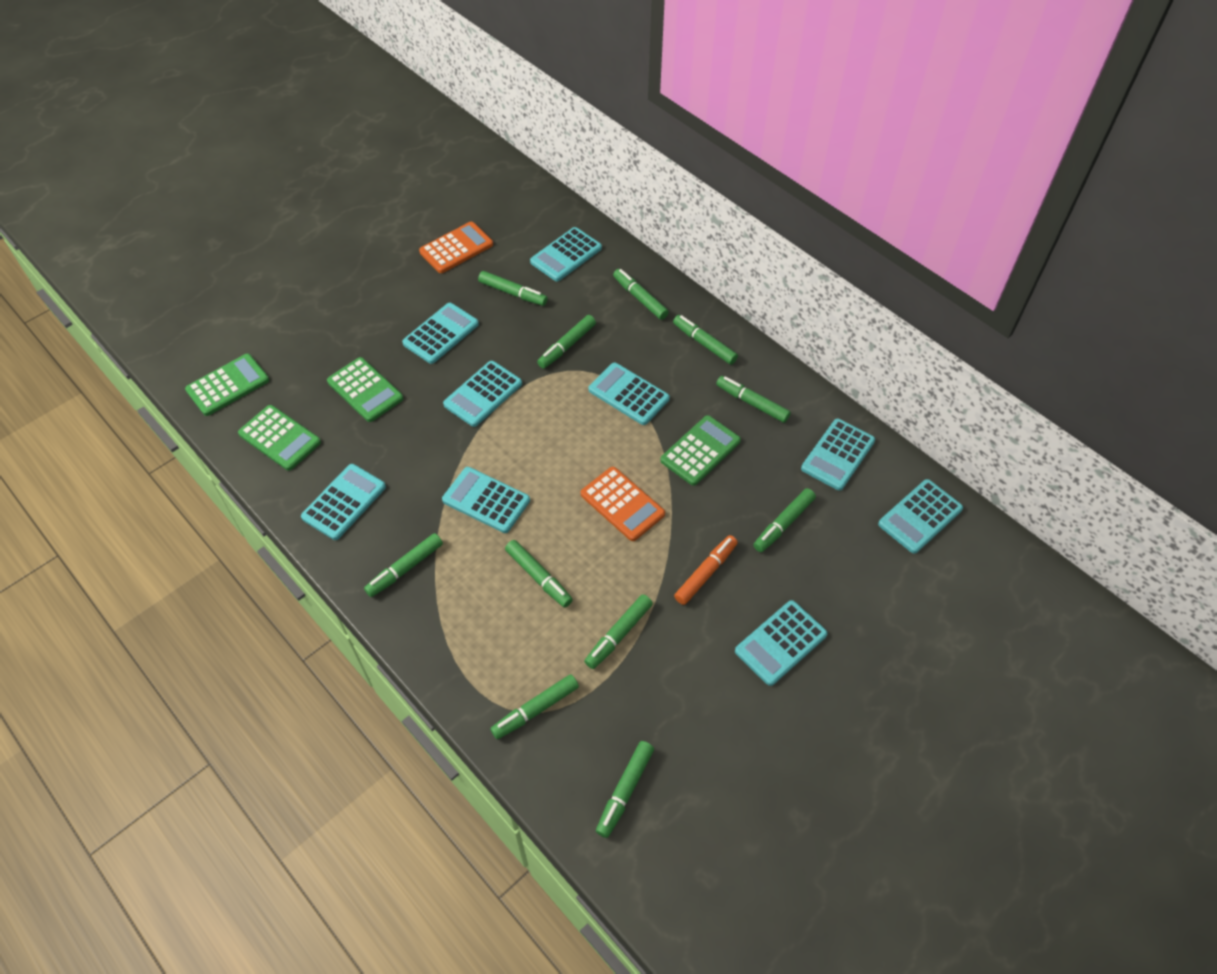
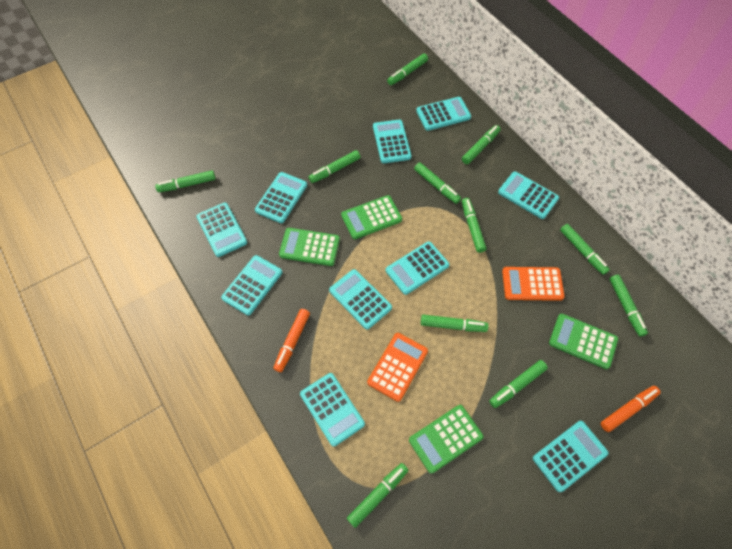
orange marker: 1 -> 2
turquoise calculator: 9 -> 10

